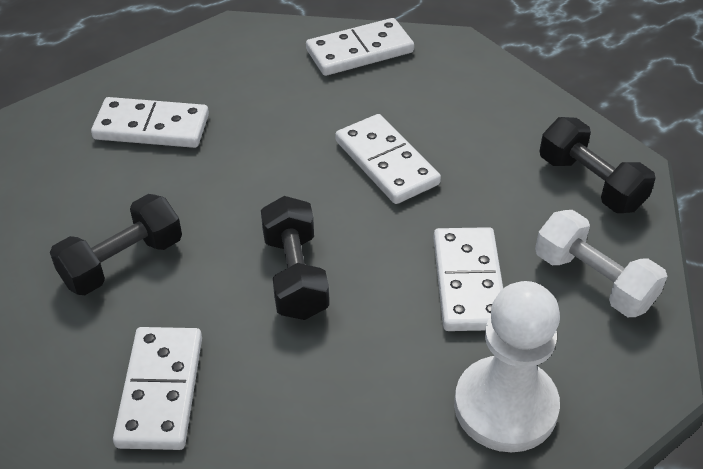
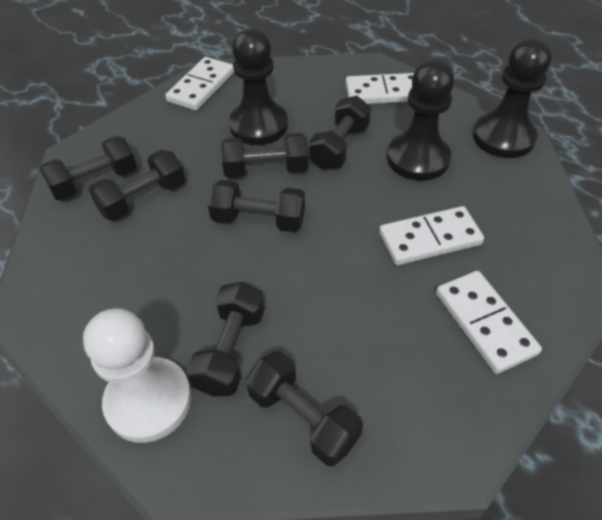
black dumbbell: 3 -> 7
black pawn: 0 -> 3
white domino: 5 -> 4
white dumbbell: 1 -> 0

